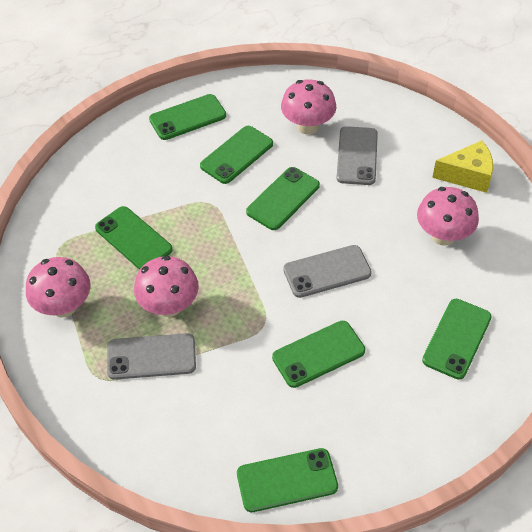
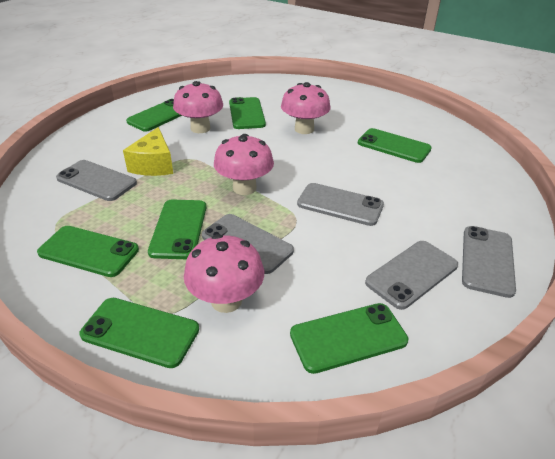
grey phone: 3 -> 5

